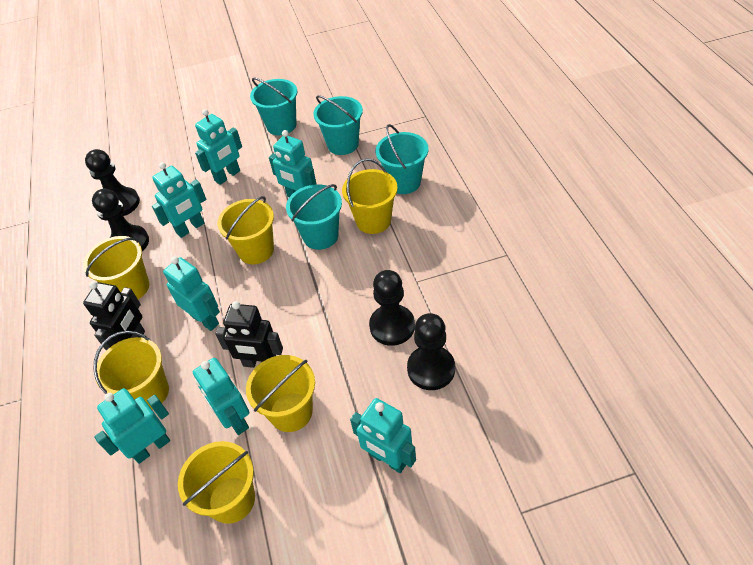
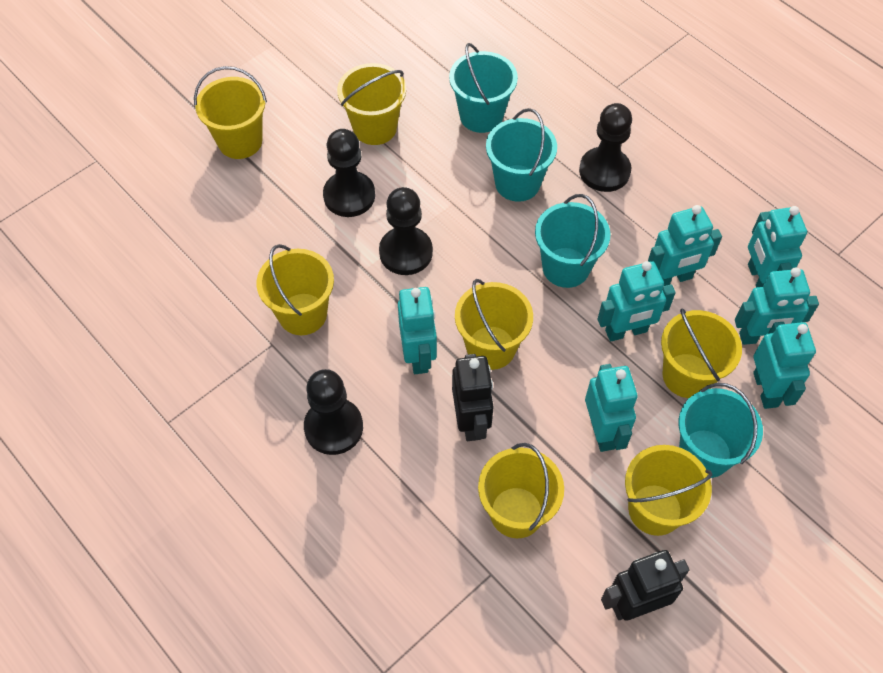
yellow bucket: 6 -> 7

